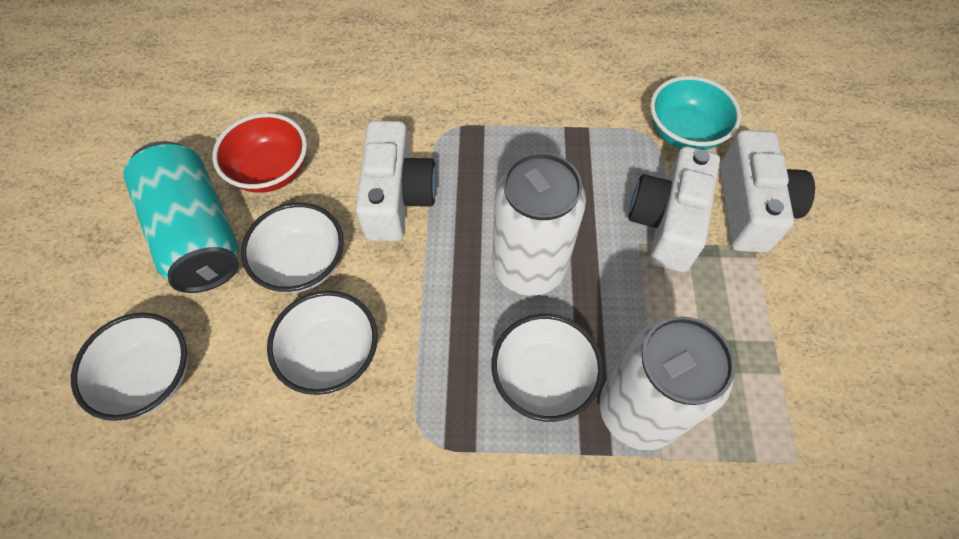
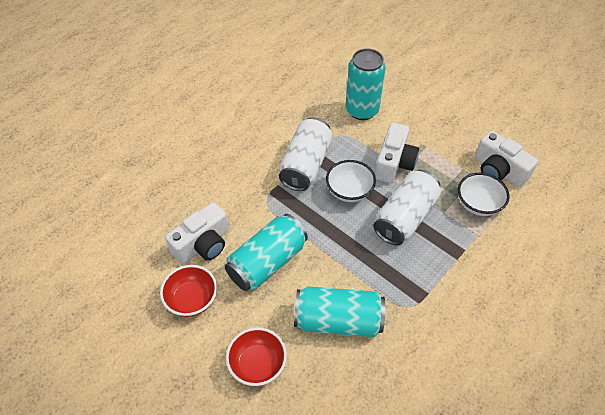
red bowl: 1 -> 2
turquoise bowl: 1 -> 0
turquoise can: 1 -> 3
white bowl: 4 -> 2

